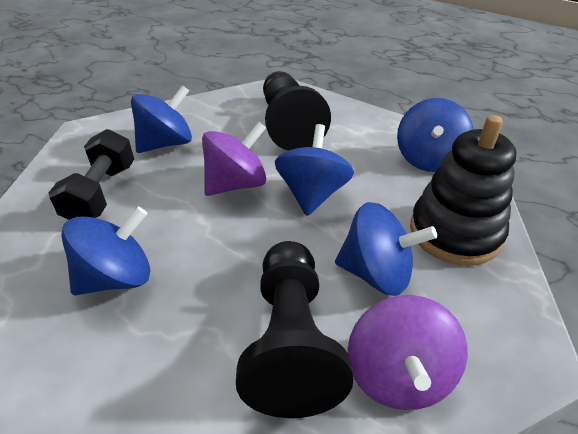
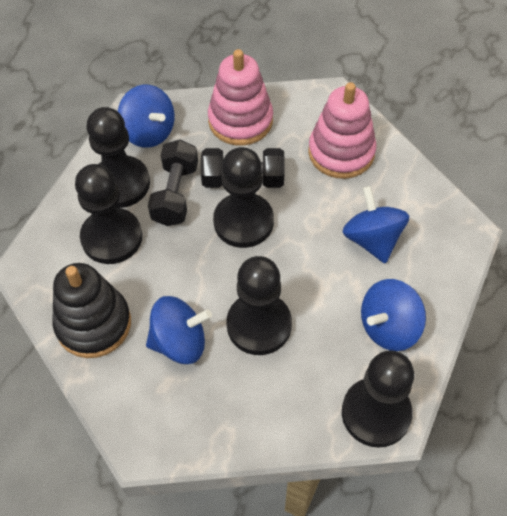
black dumbbell: 1 -> 2
black pawn: 2 -> 5
blue spinning top: 5 -> 4
pink stacking toy: 0 -> 2
purple spinning top: 2 -> 0

